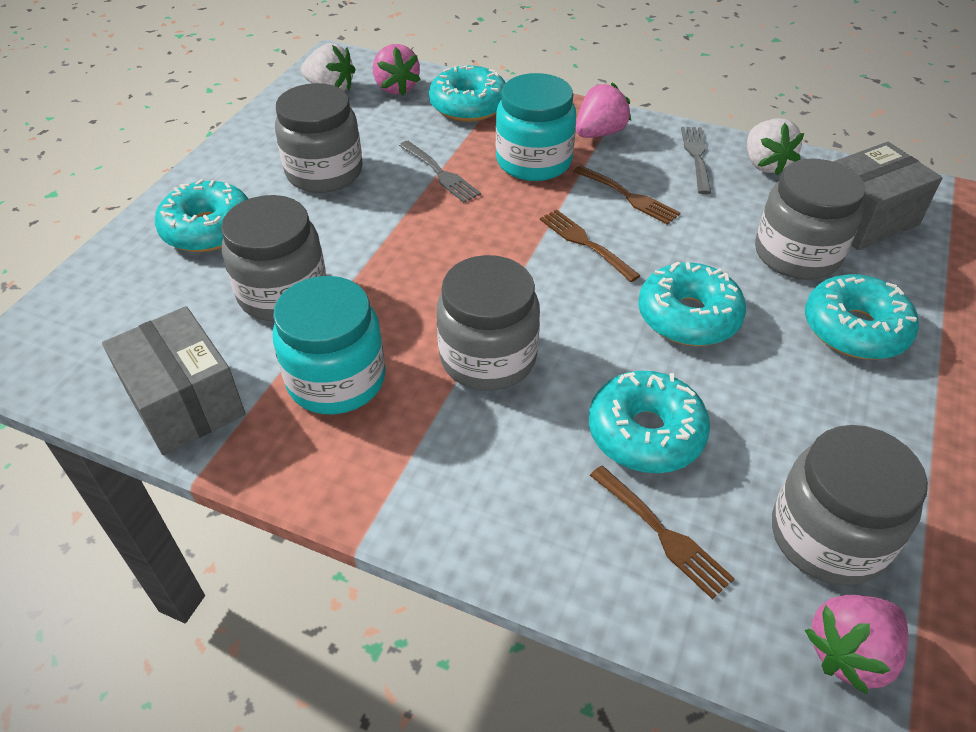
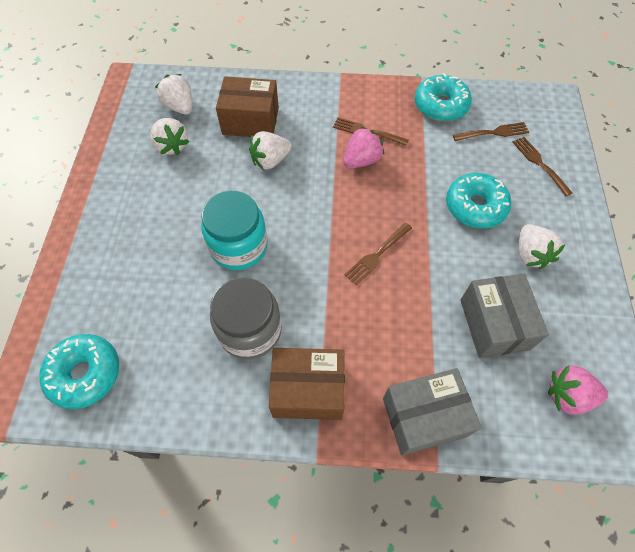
brown box: 0 -> 2
brown fork: 3 -> 4
grey fork: 2 -> 0
grey jar: 5 -> 1
pink strawberry: 3 -> 2
turquoise donut: 5 -> 3
turquoise jar: 2 -> 1
white strawberry: 2 -> 4

